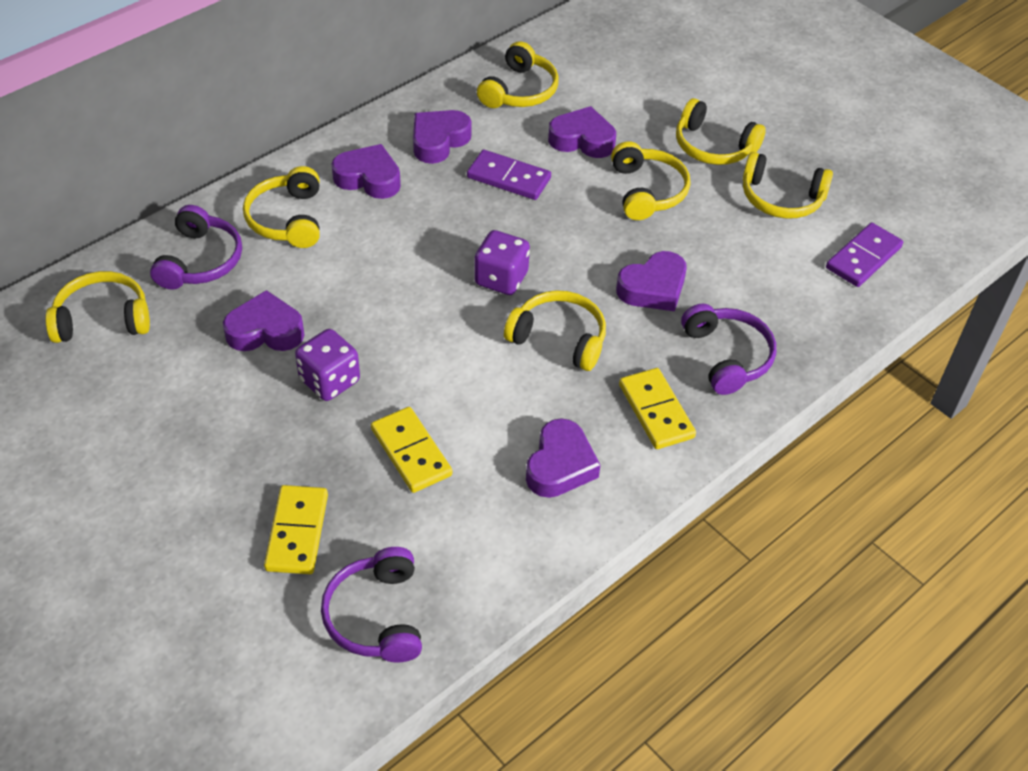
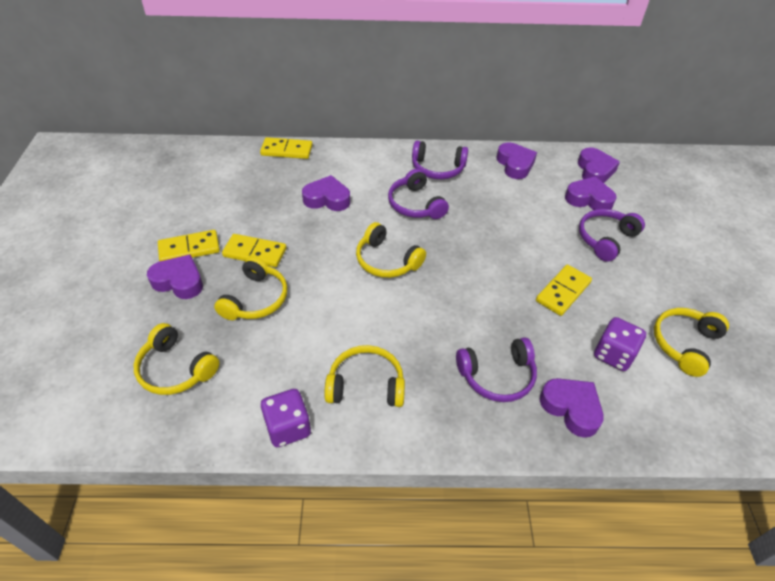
purple domino: 2 -> 0
purple headphones: 3 -> 4
yellow domino: 3 -> 4
yellow headphones: 7 -> 5

